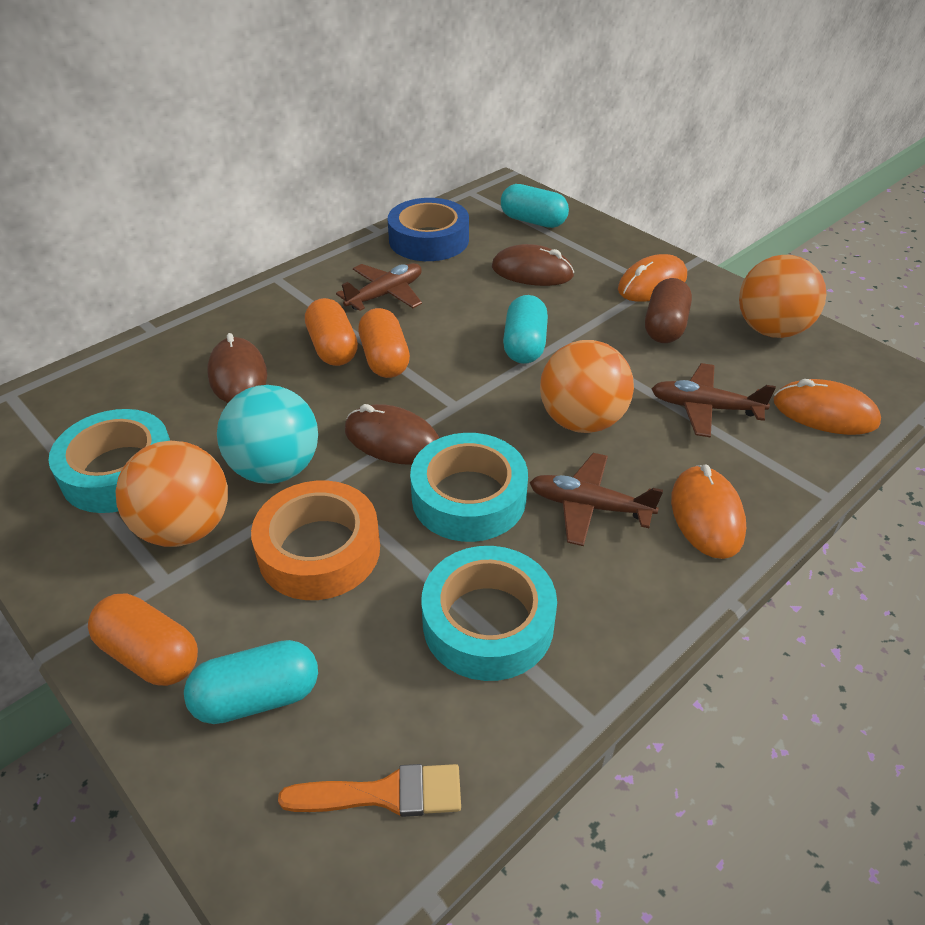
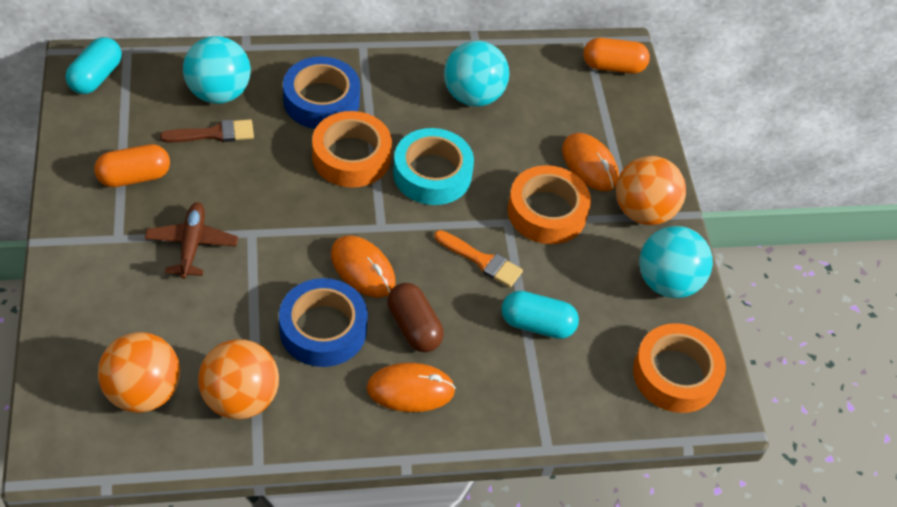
blue tape: 1 -> 2
brown brush: 0 -> 1
brown mouse: 3 -> 0
brown plane: 3 -> 1
orange capsule: 3 -> 2
orange tape: 1 -> 3
turquoise ball: 1 -> 3
turquoise capsule: 3 -> 2
turquoise tape: 3 -> 1

